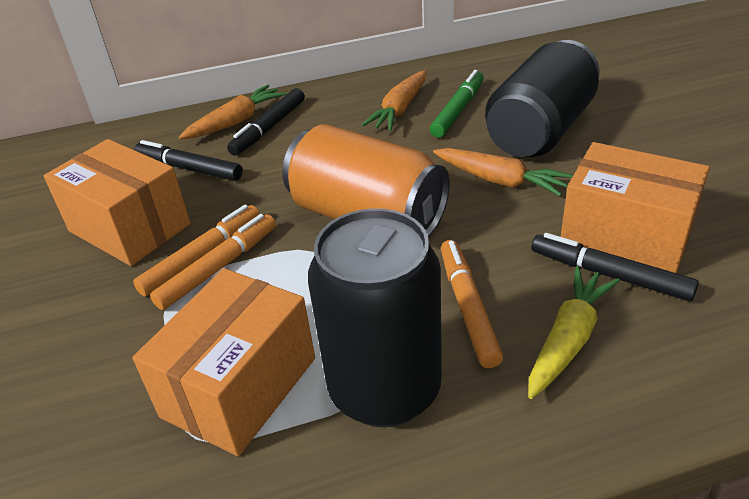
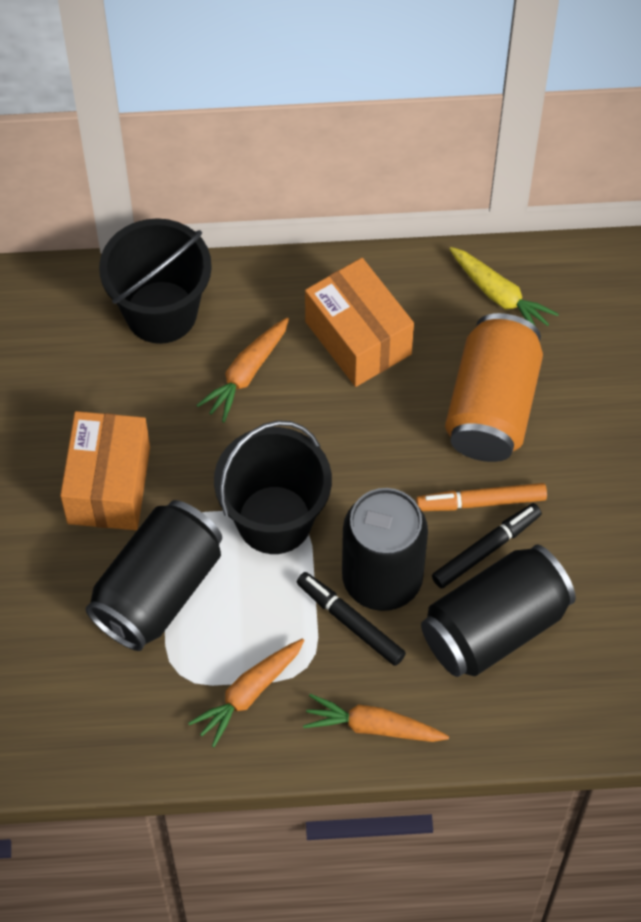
black bucket: 0 -> 2
black can: 2 -> 3
black marker: 3 -> 2
green marker: 1 -> 0
orange box: 3 -> 2
orange marker: 3 -> 1

